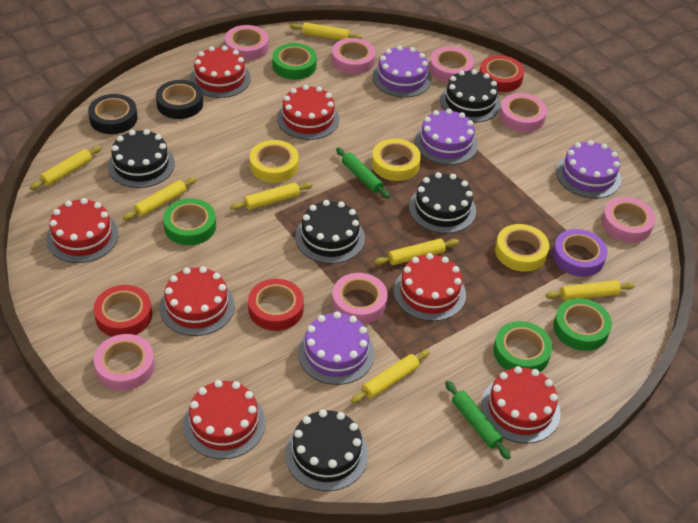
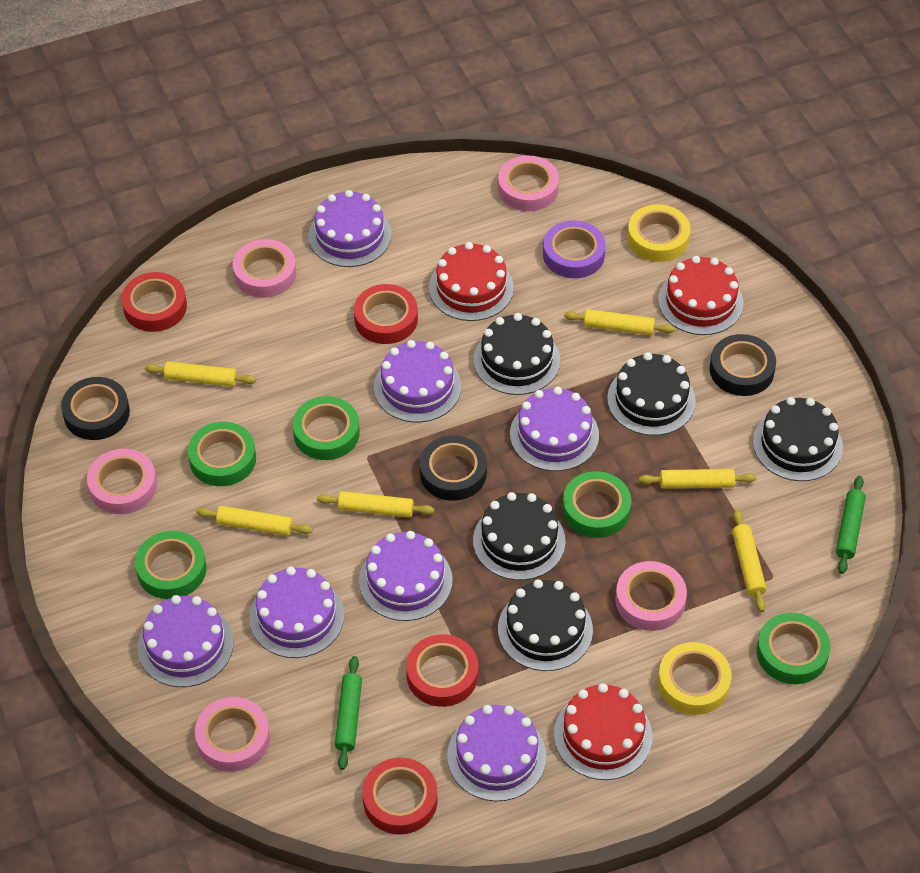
black tape: 2 -> 3
green tape: 4 -> 5
pink tape: 7 -> 5
purple cake: 4 -> 7
red cake: 7 -> 3
red tape: 3 -> 4
yellow rolling pin: 7 -> 6
yellow tape: 3 -> 2

